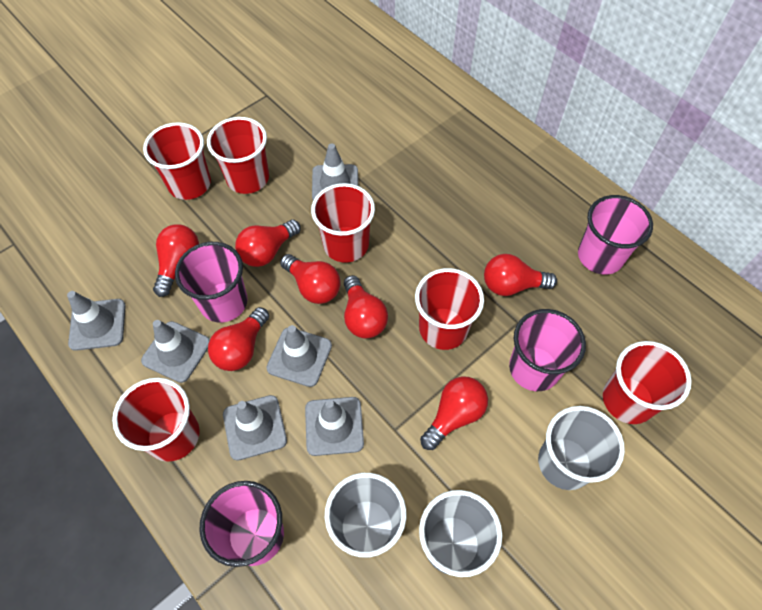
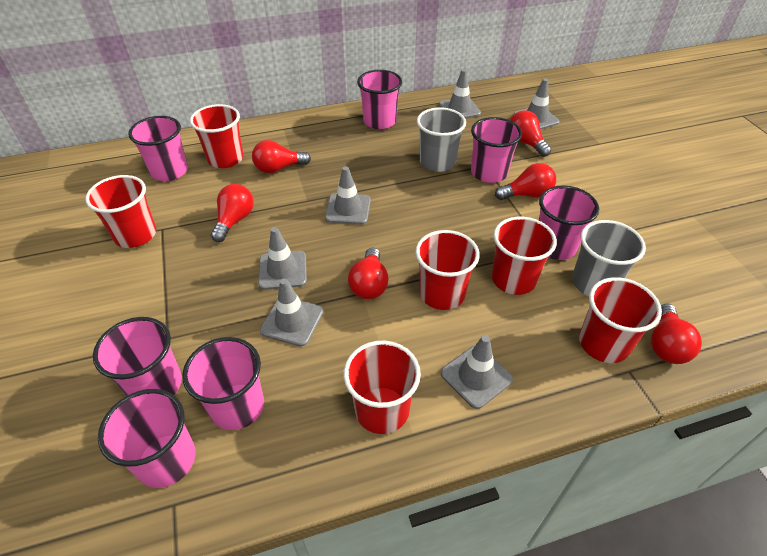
grey cup: 3 -> 2
pink cup: 4 -> 7
red light bulb: 7 -> 6

